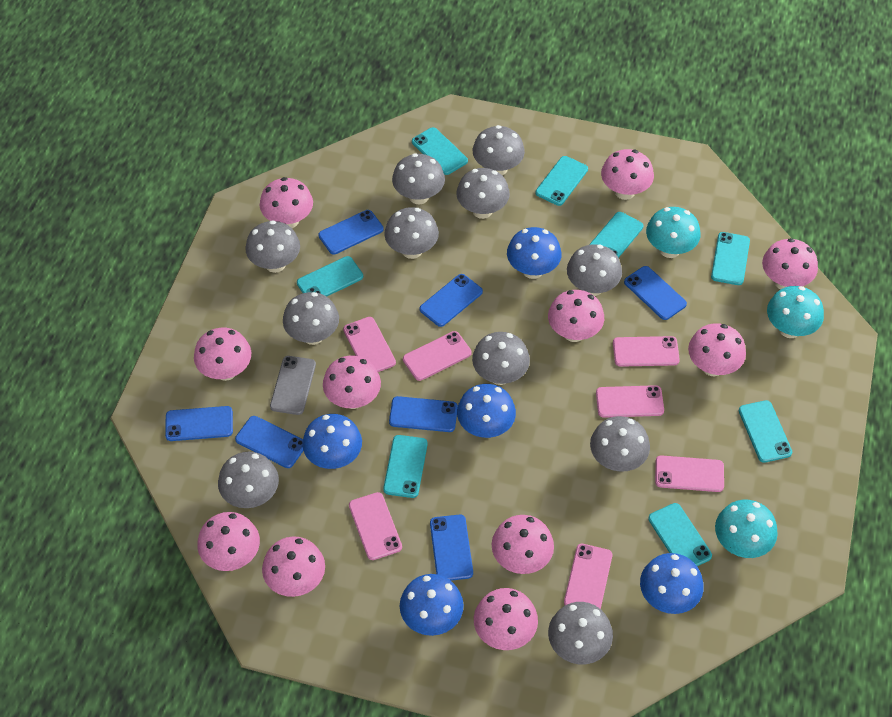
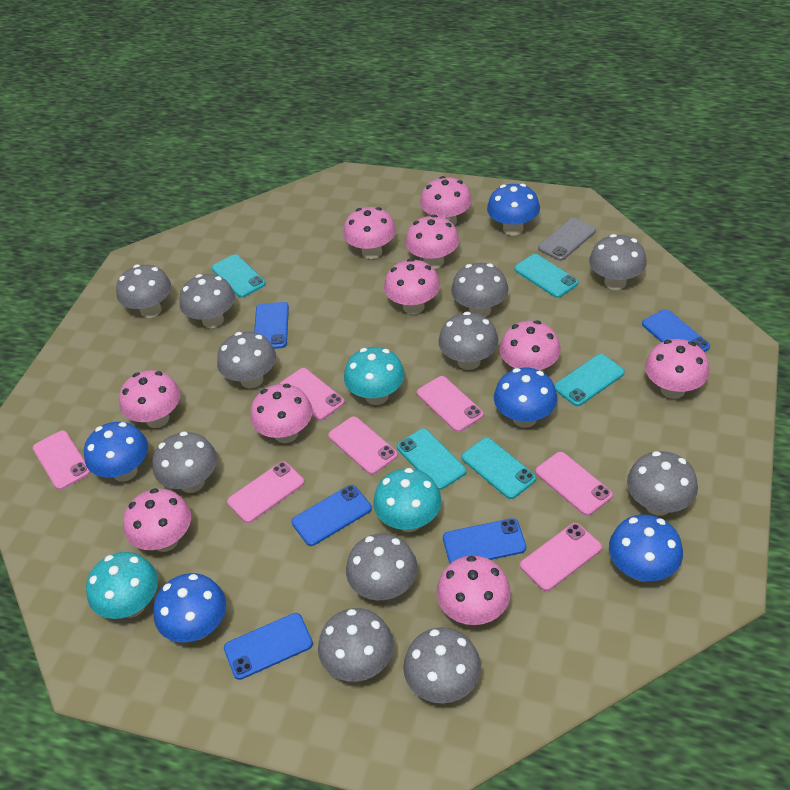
blue phone: 7 -> 5
pink mushroom: 11 -> 10
turquoise phone: 8 -> 5

